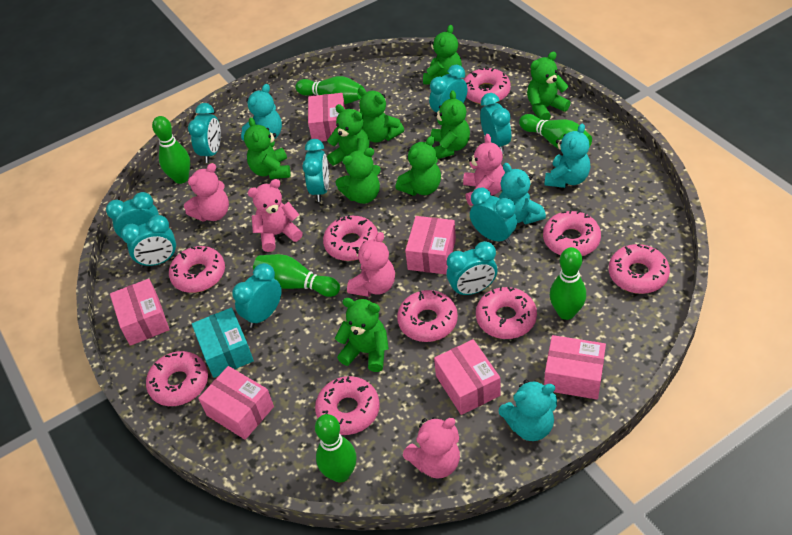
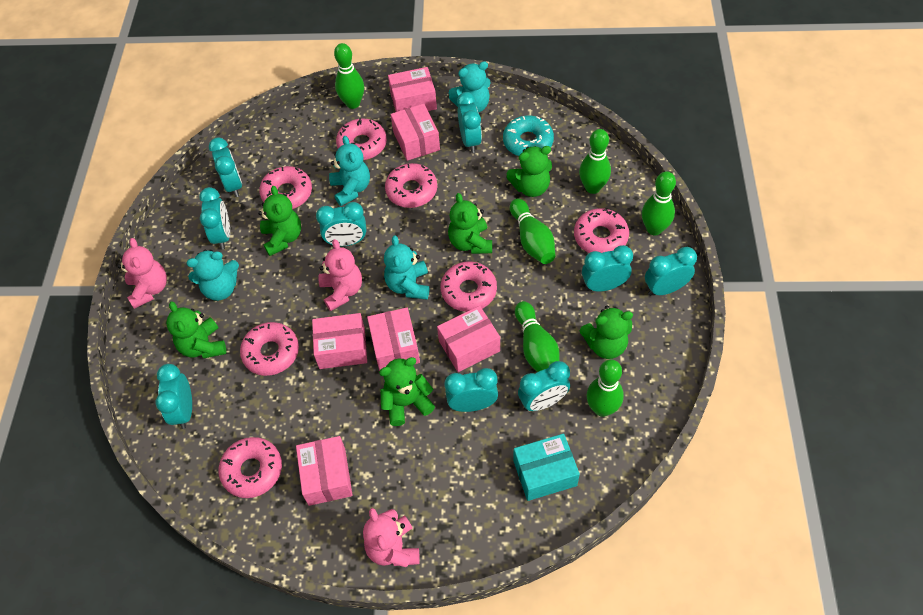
green teddy bear: 9 -> 6
pink donut: 9 -> 7
pink teddy bear: 5 -> 3
turquoise donut: 0 -> 1

